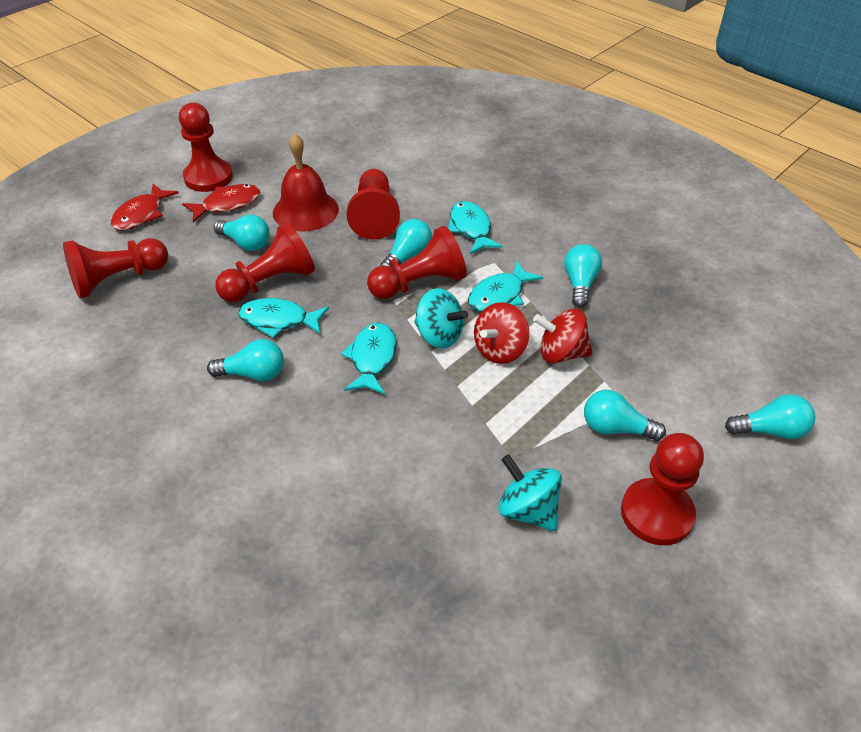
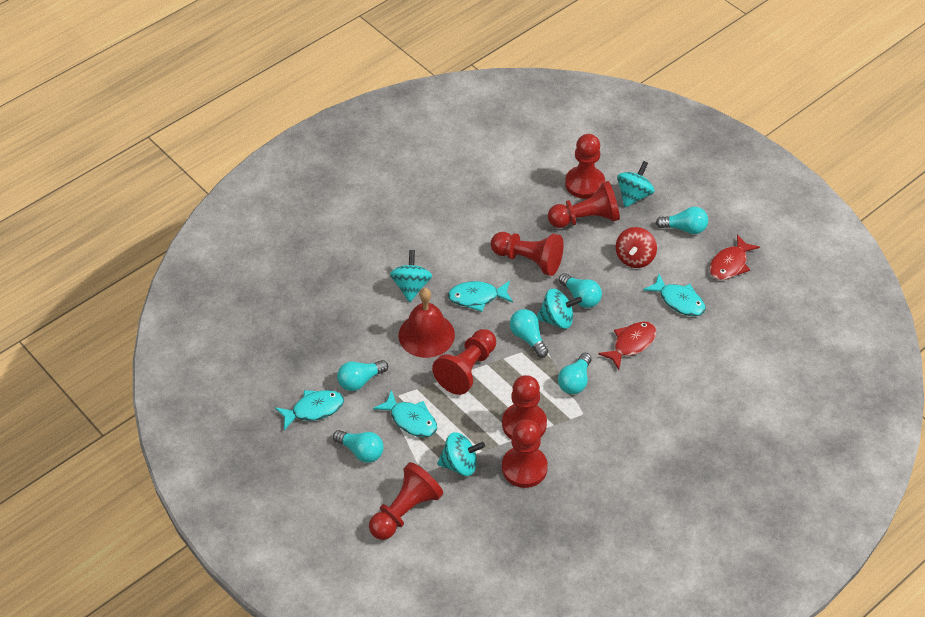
red pawn: 6 -> 7
red spinning top: 2 -> 1
turquoise spinning top: 2 -> 4

